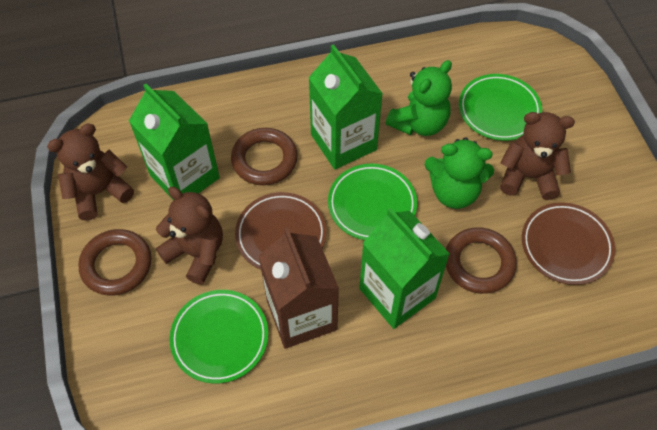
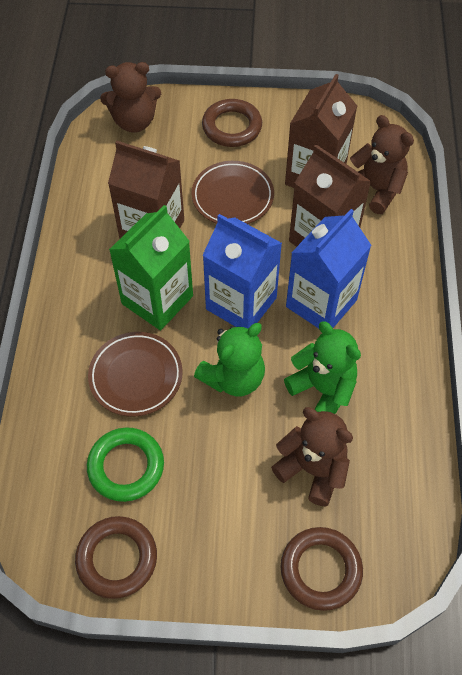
blue carton: 0 -> 2
brown carton: 1 -> 3
green carton: 3 -> 1
green plate: 3 -> 0
green ring: 0 -> 1

